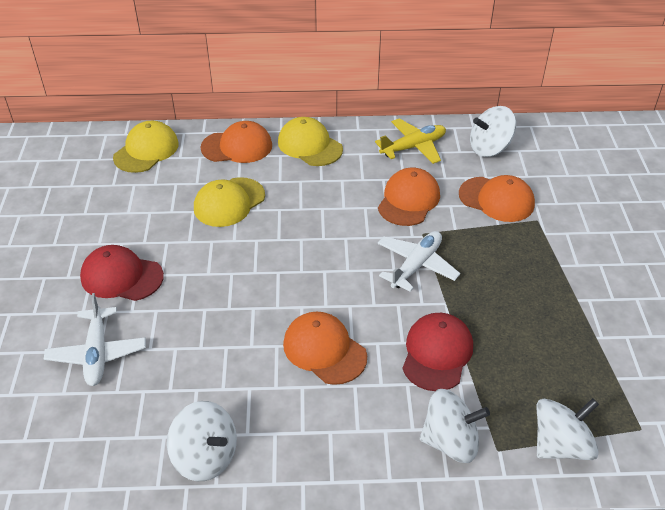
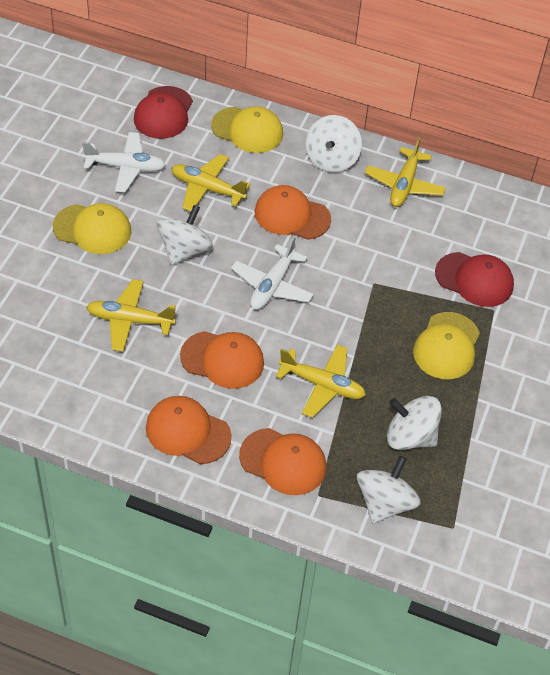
yellow plane: 1 -> 4

